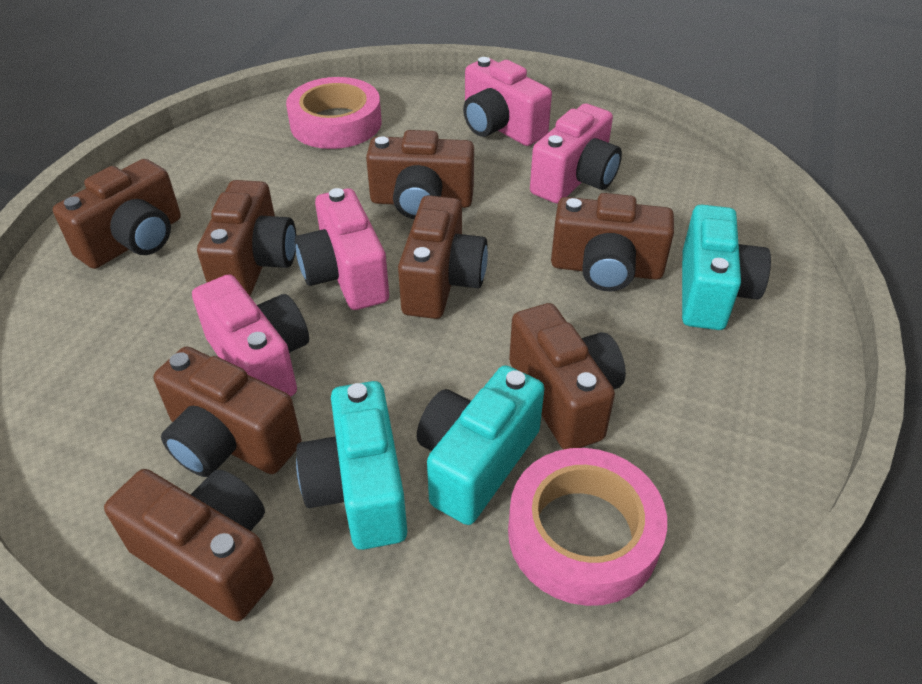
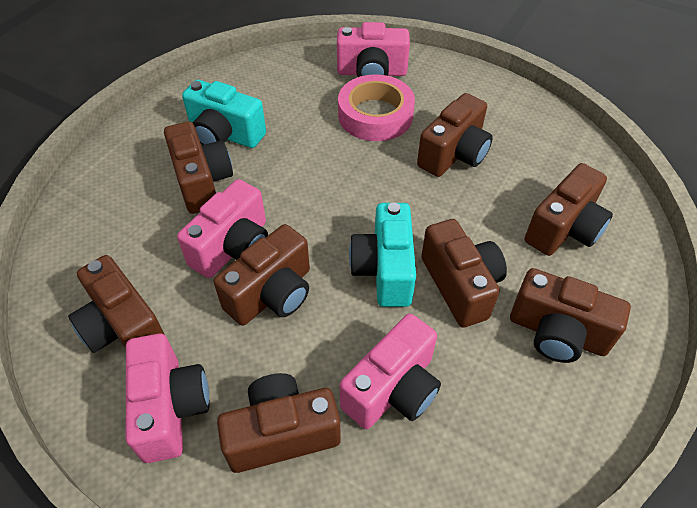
pink tape: 2 -> 1
turquoise camera: 3 -> 2

